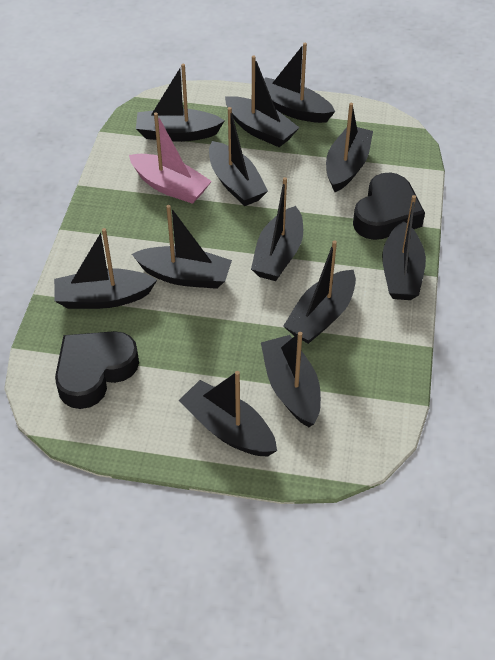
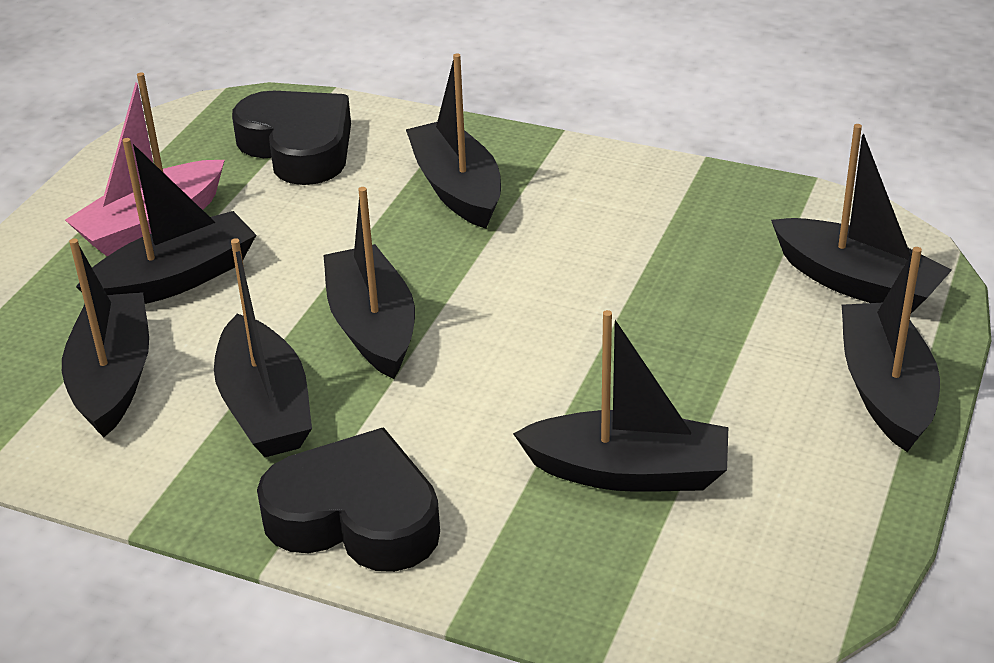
black boat: 12 -> 8

